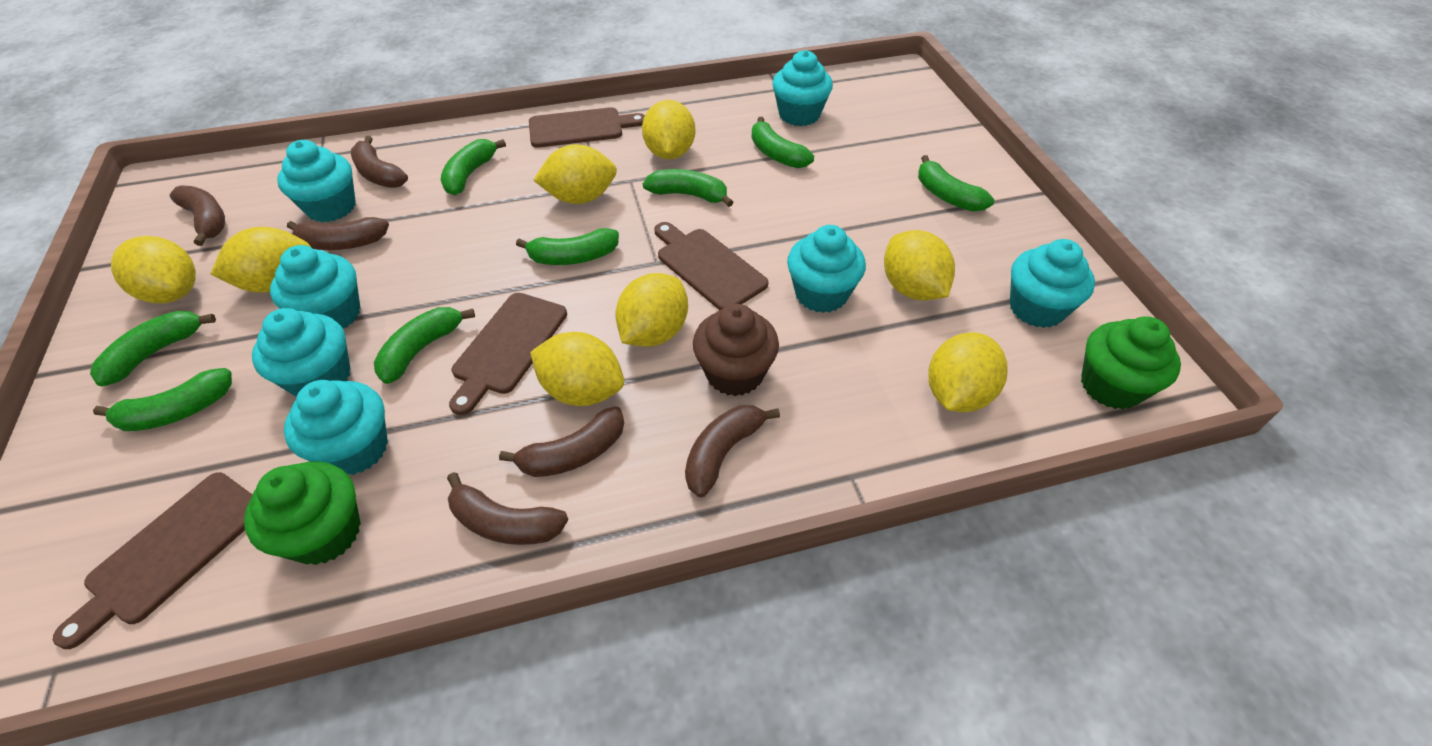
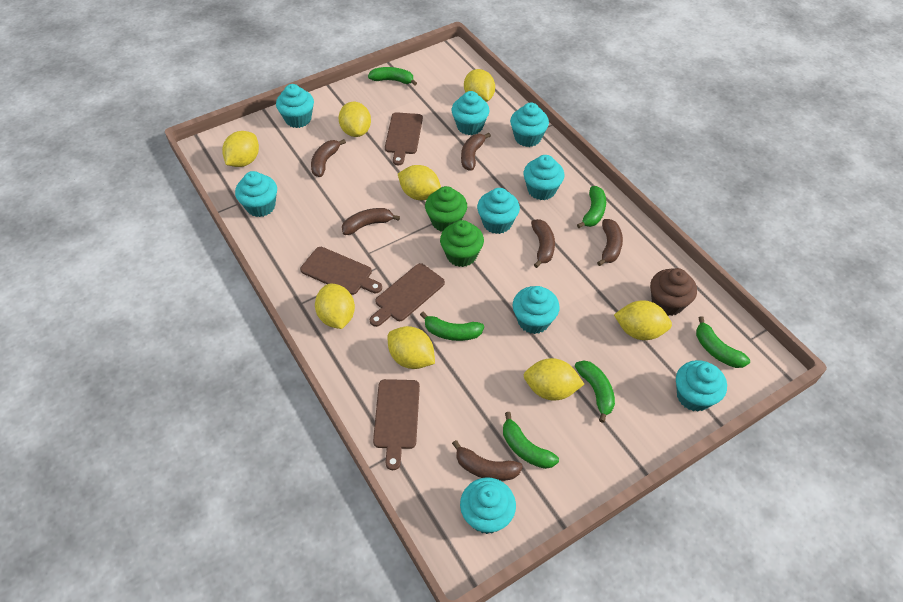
green banana: 8 -> 6
turquoise cupcake: 7 -> 9

